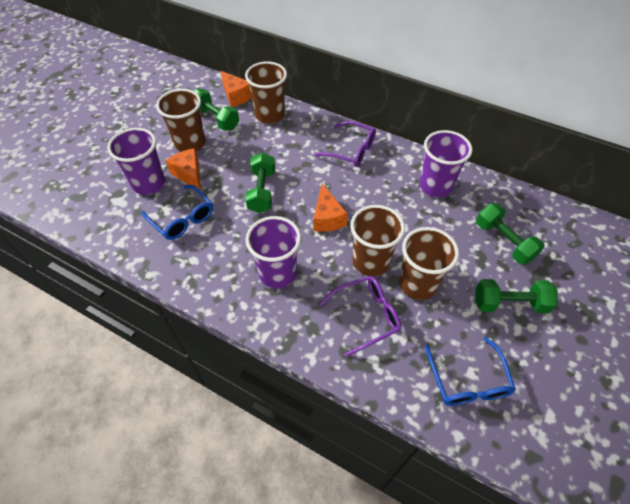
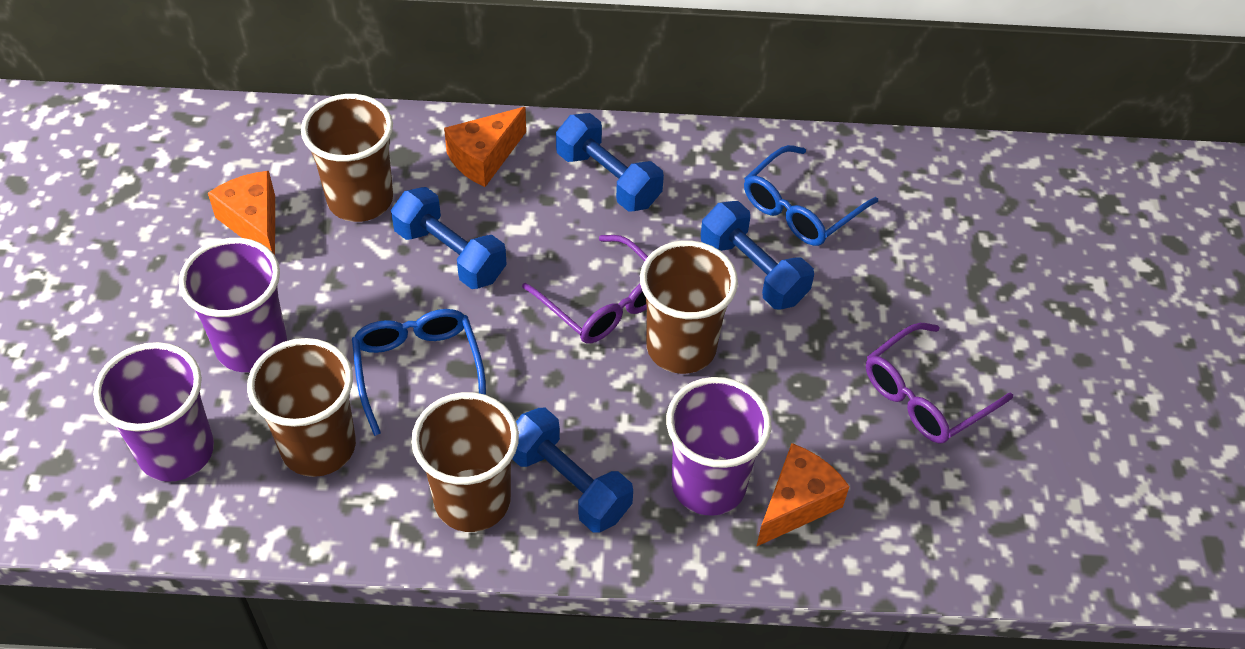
blue dumbbell: 0 -> 4
green dumbbell: 4 -> 0

